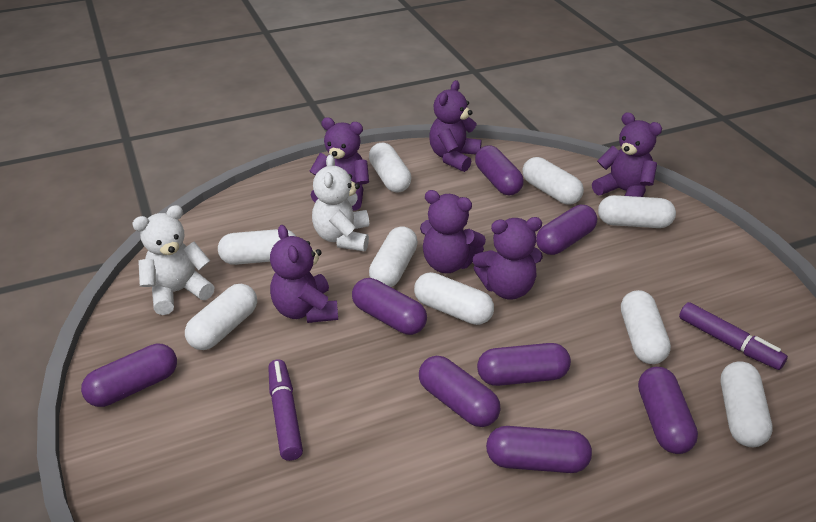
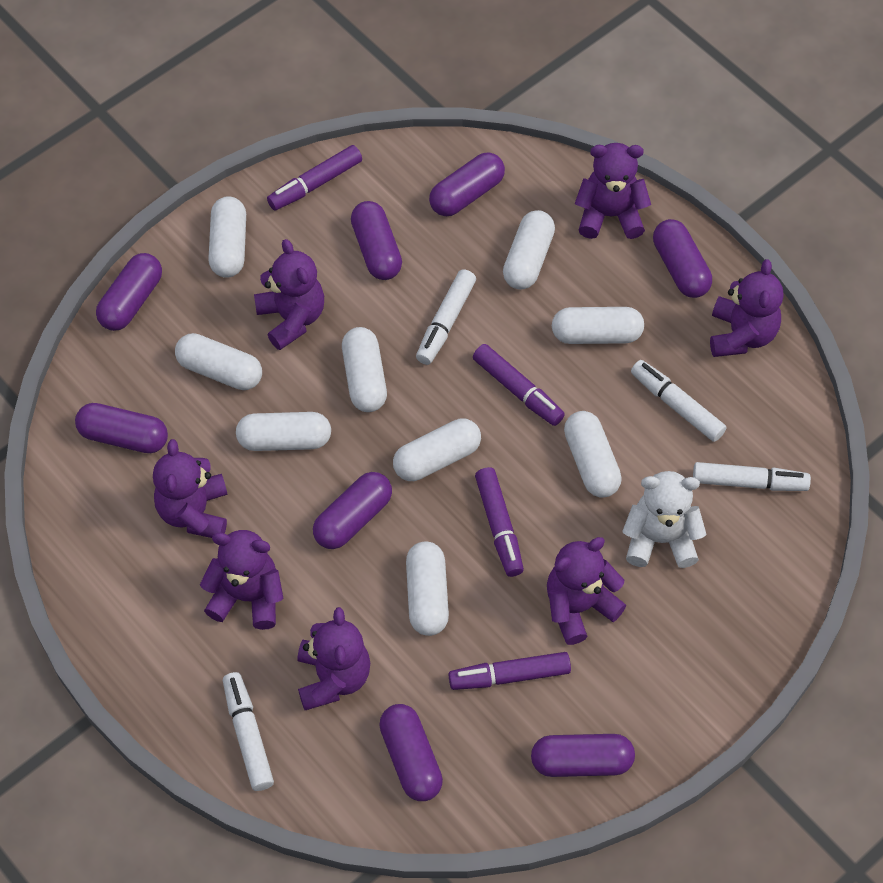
purple marker: 2 -> 4
purple teddy bear: 6 -> 7
white marker: 0 -> 4
white teddy bear: 2 -> 1

